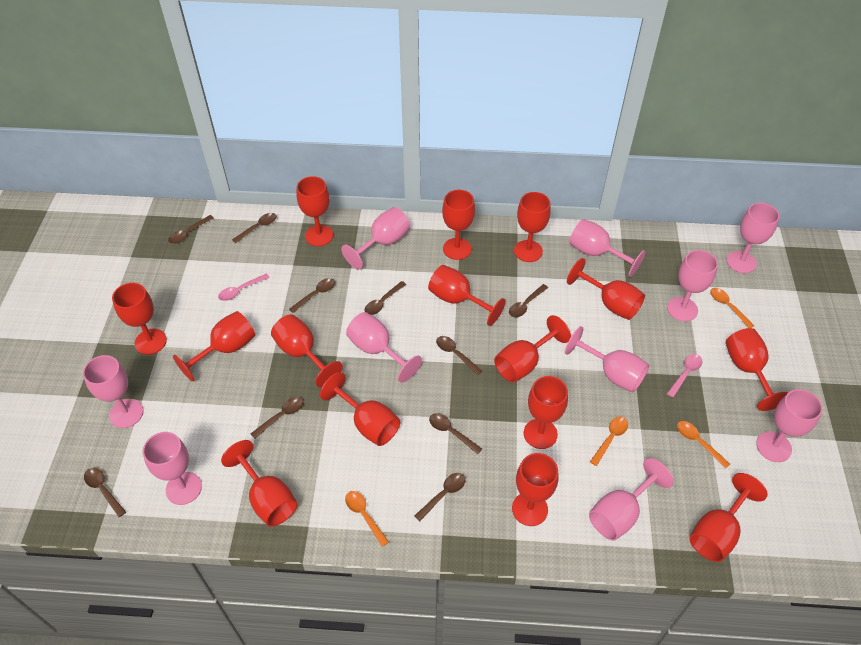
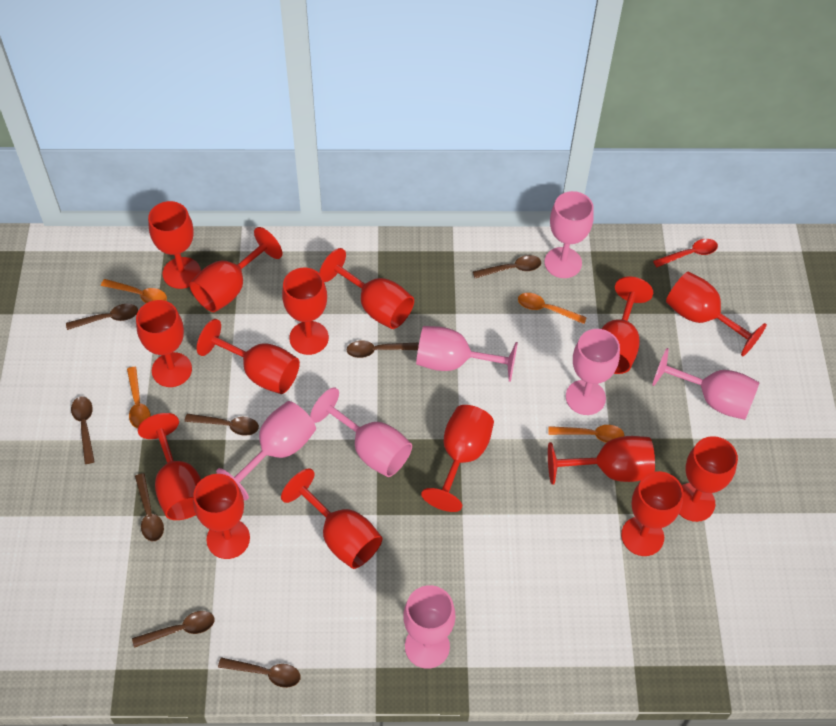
brown spoon: 10 -> 8
pink goblet: 10 -> 7
pink spoon: 2 -> 0
red spoon: 0 -> 1

